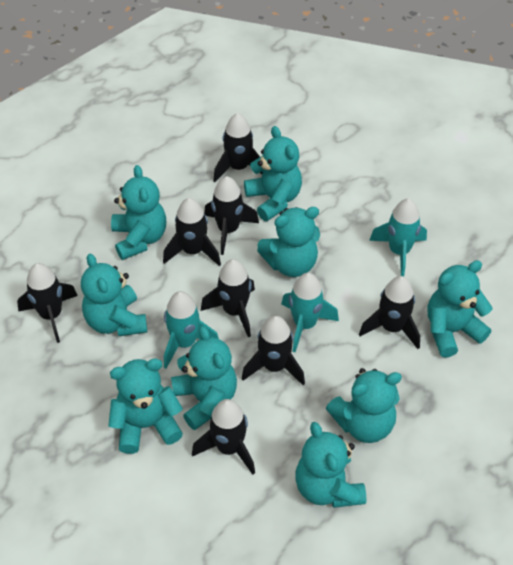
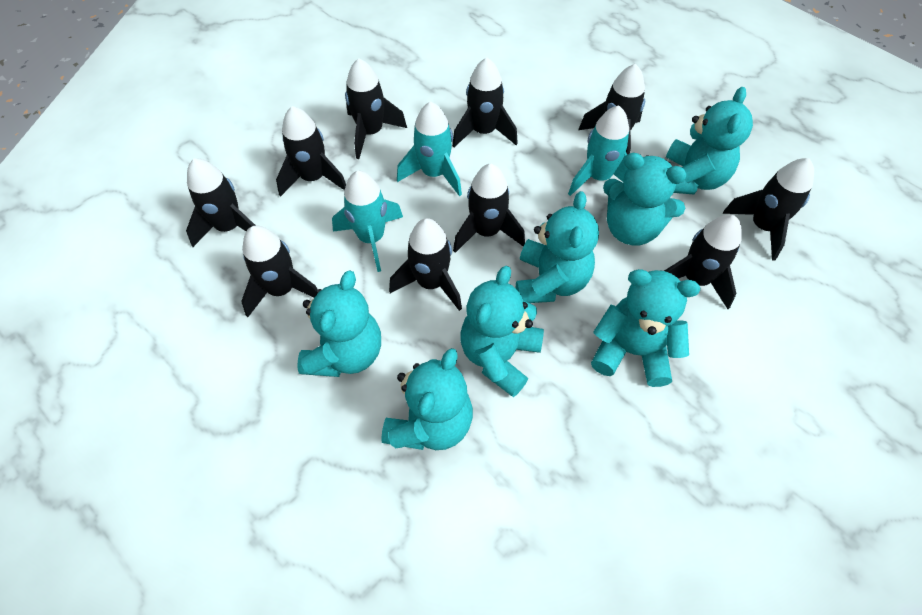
black rocket: 8 -> 10
turquoise teddy bear: 9 -> 7

